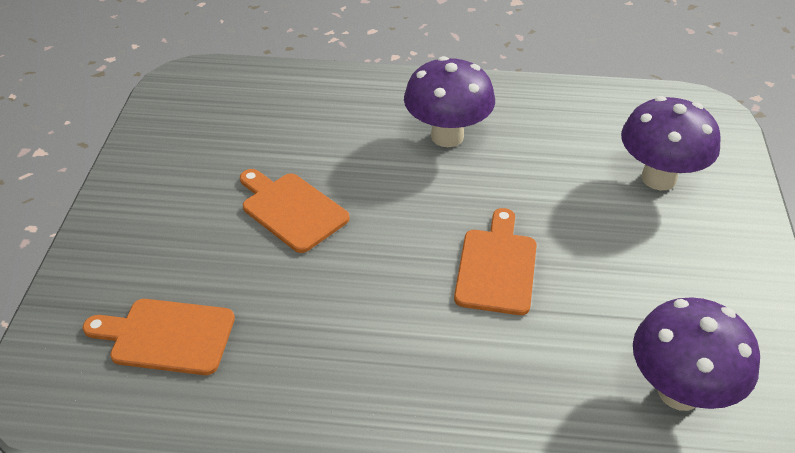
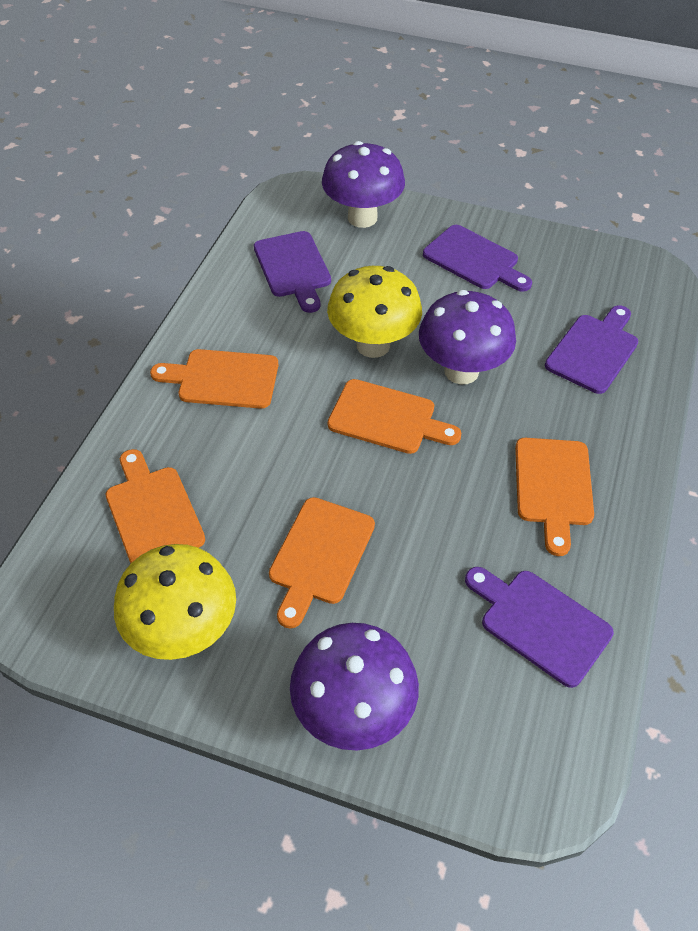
orange cutting board: 3 -> 5
purple cutting board: 0 -> 4
yellow mushroom: 0 -> 2

